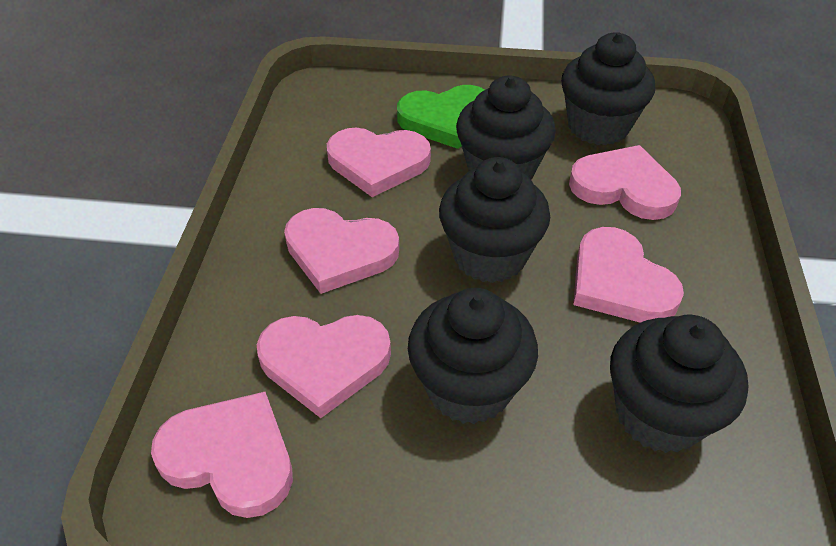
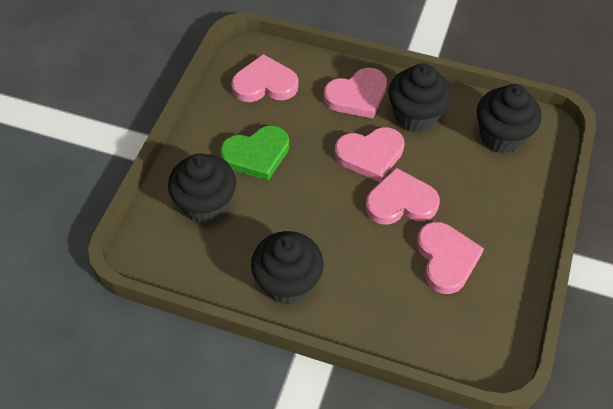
black cupcake: 5 -> 4
pink heart: 6 -> 5

